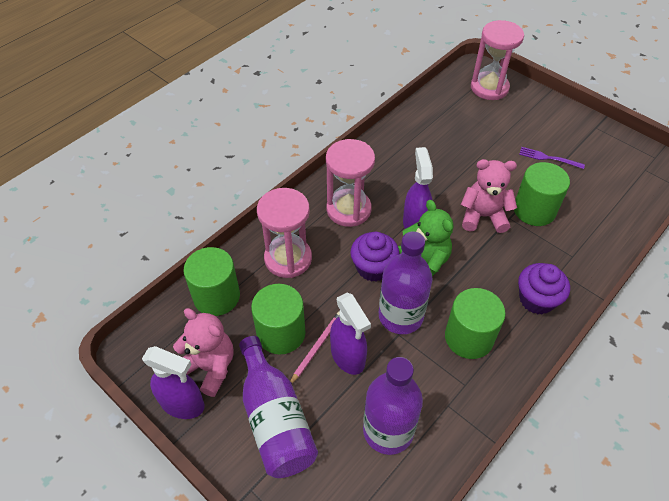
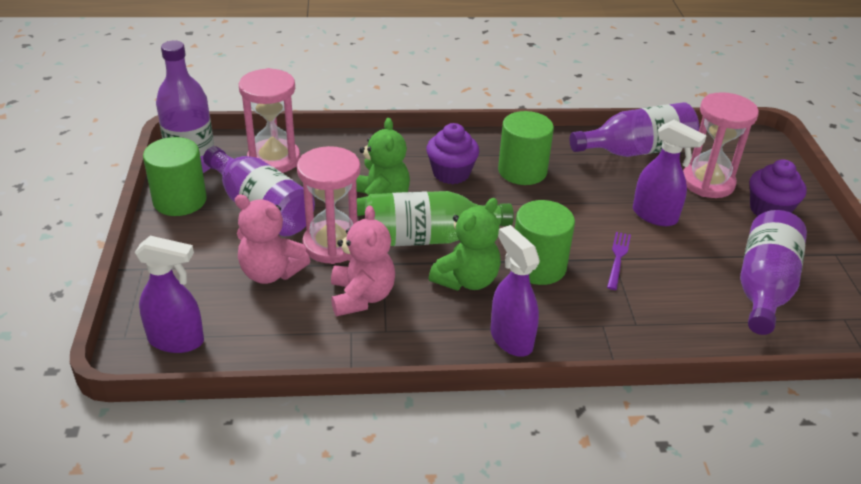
green bottle: 0 -> 1
green cylinder: 4 -> 3
green teddy bear: 1 -> 2
pink pencil: 1 -> 0
purple bottle: 3 -> 4

